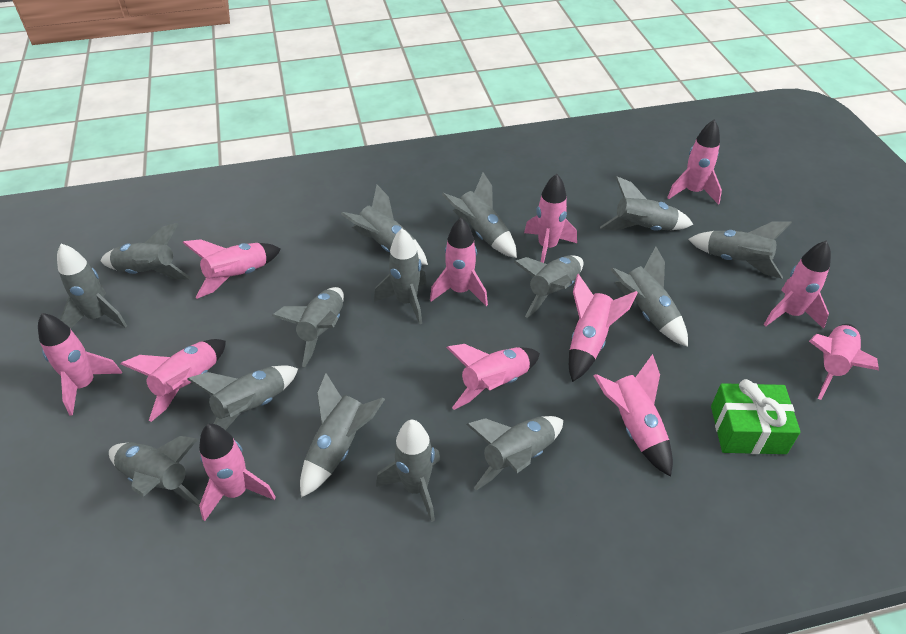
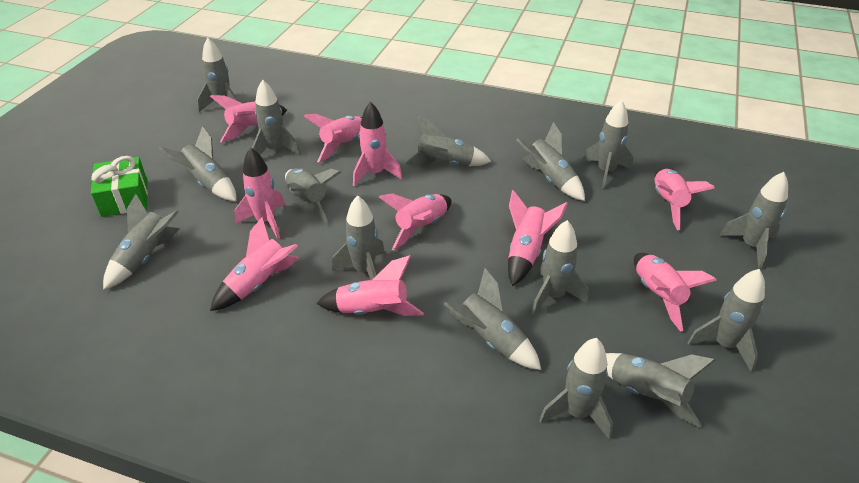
pink rocket: 12 -> 10

